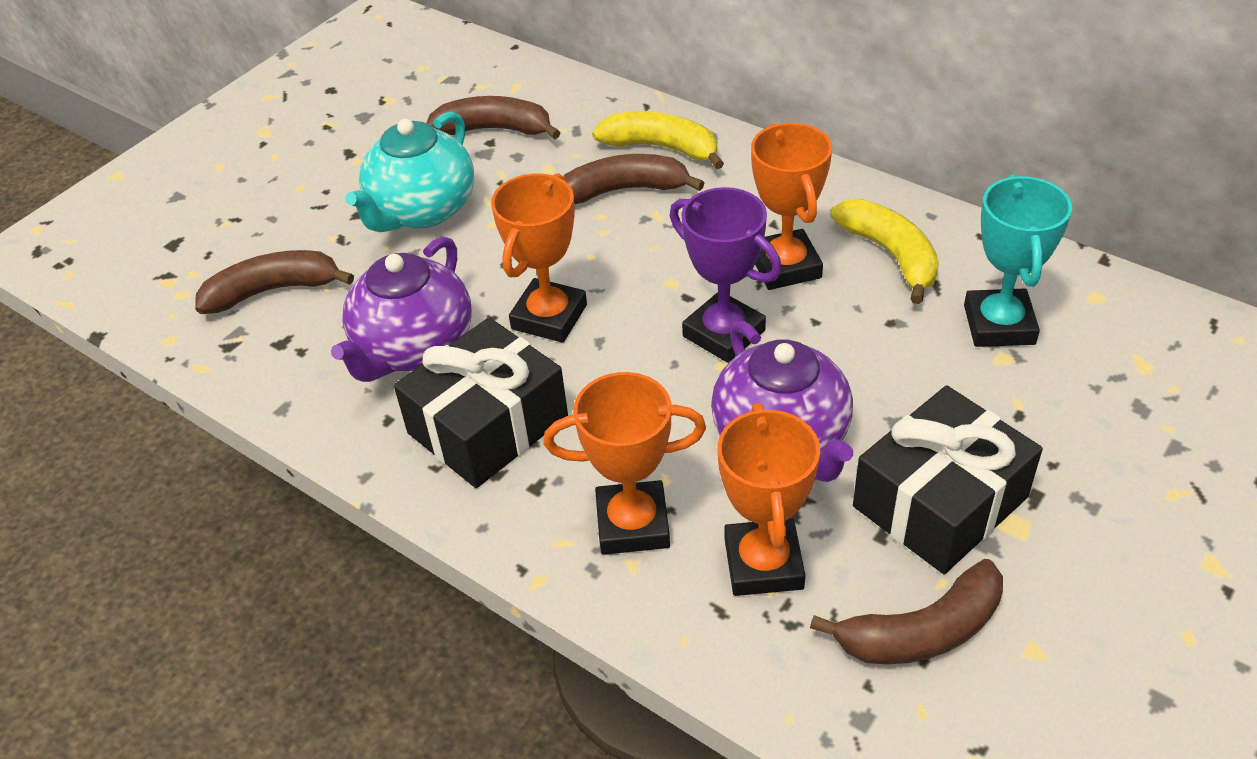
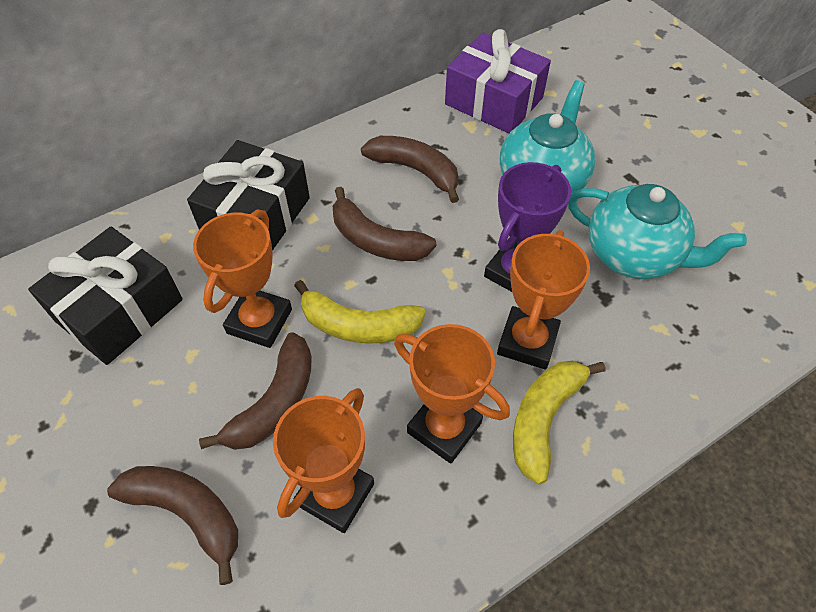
purple gift: 0 -> 1
purple teapot: 2 -> 0
turquoise teapot: 1 -> 2
turquoise trophy: 1 -> 0

